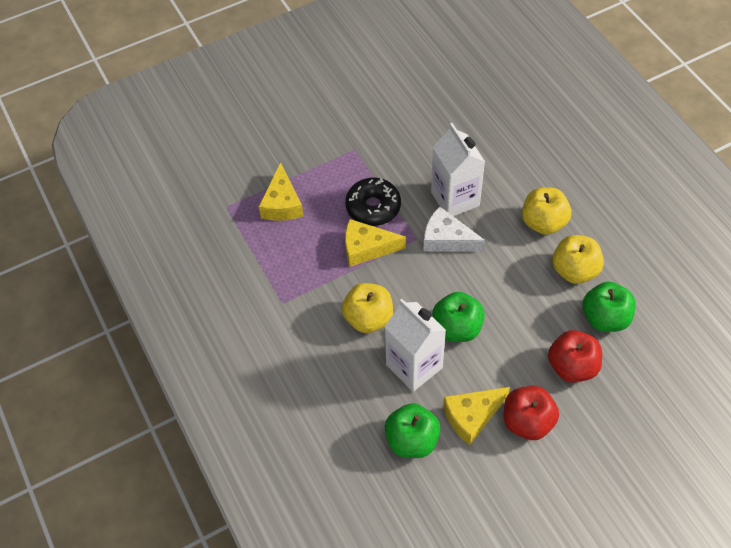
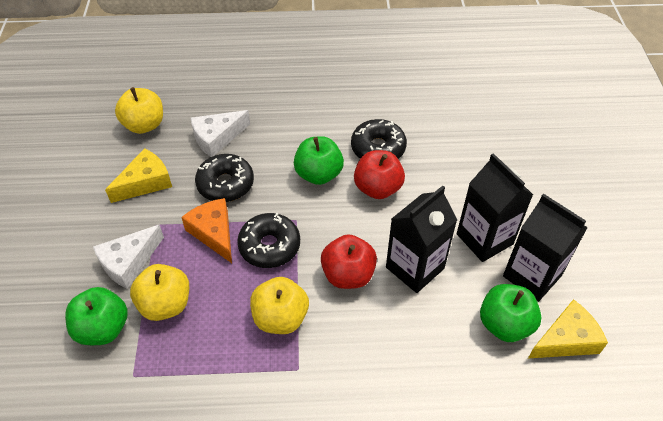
black carton: 0 -> 3
black donut: 1 -> 3
orange cheese: 0 -> 1
white carton: 2 -> 0
white cheese: 1 -> 2
yellow cheese: 3 -> 2

